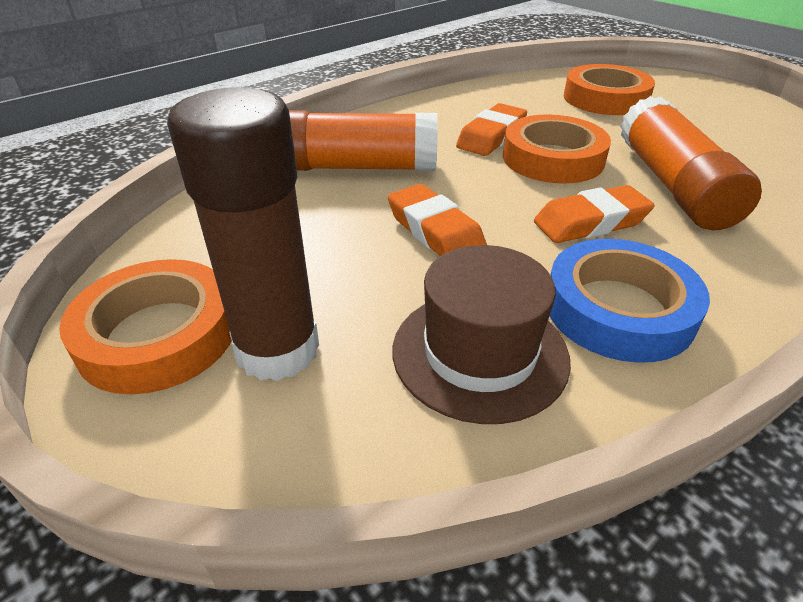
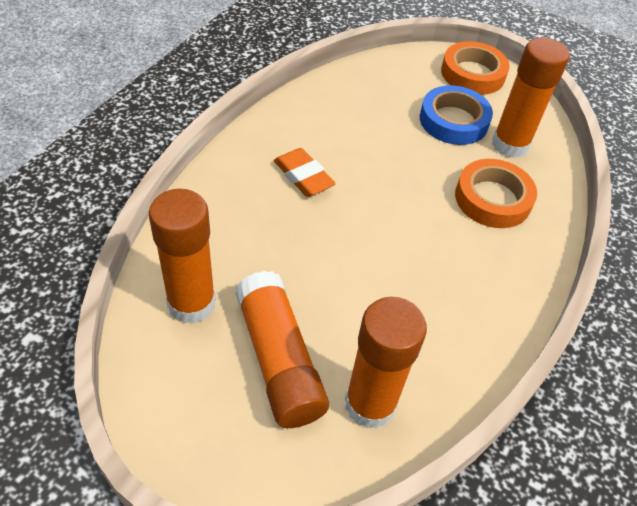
brown glue stick: 1 -> 0
brown hat: 1 -> 0
orange eraser: 3 -> 1
orange glue stick: 2 -> 4
orange tape: 3 -> 2

